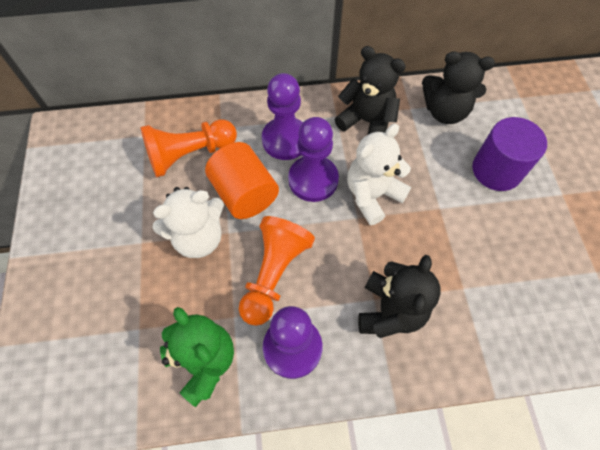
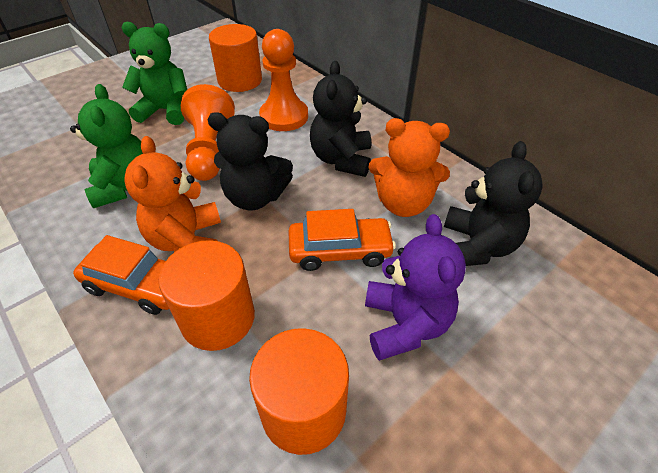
green teddy bear: 1 -> 2
orange car: 0 -> 2
orange cylinder: 1 -> 3
orange teddy bear: 0 -> 2
purple cylinder: 1 -> 0
purple pawn: 3 -> 0
purple teddy bear: 0 -> 1
white teddy bear: 2 -> 0

